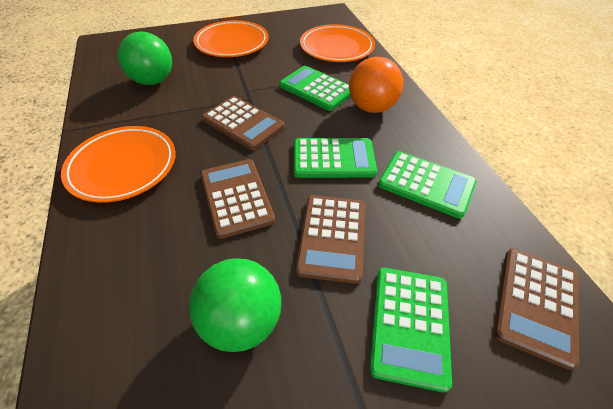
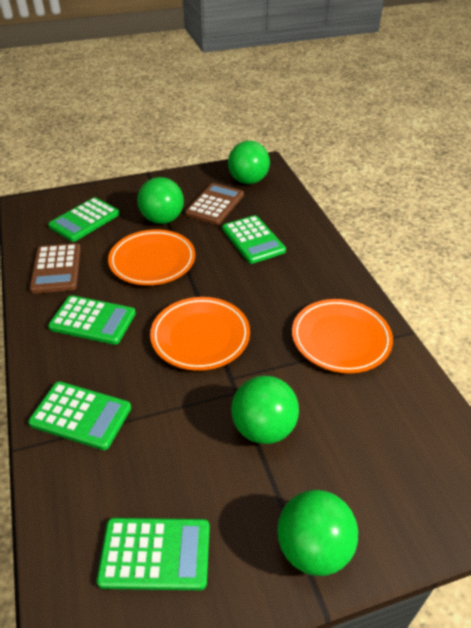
brown calculator: 4 -> 2
green ball: 2 -> 4
green calculator: 4 -> 5
orange ball: 1 -> 0

